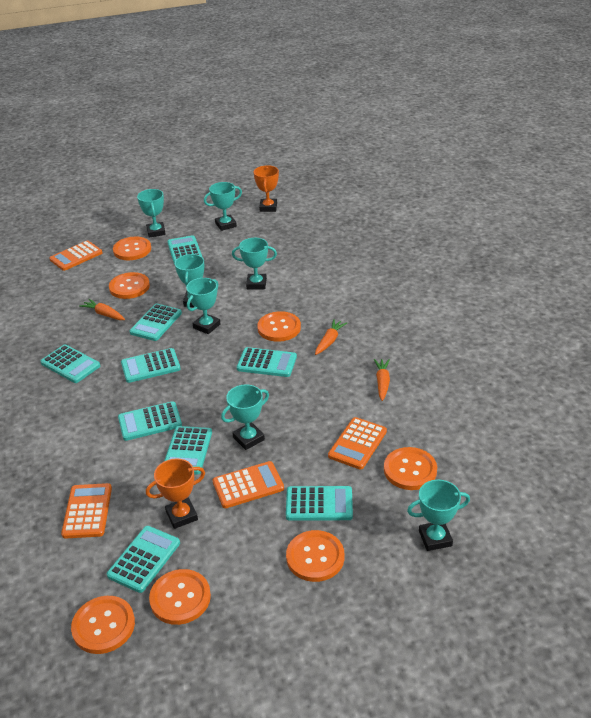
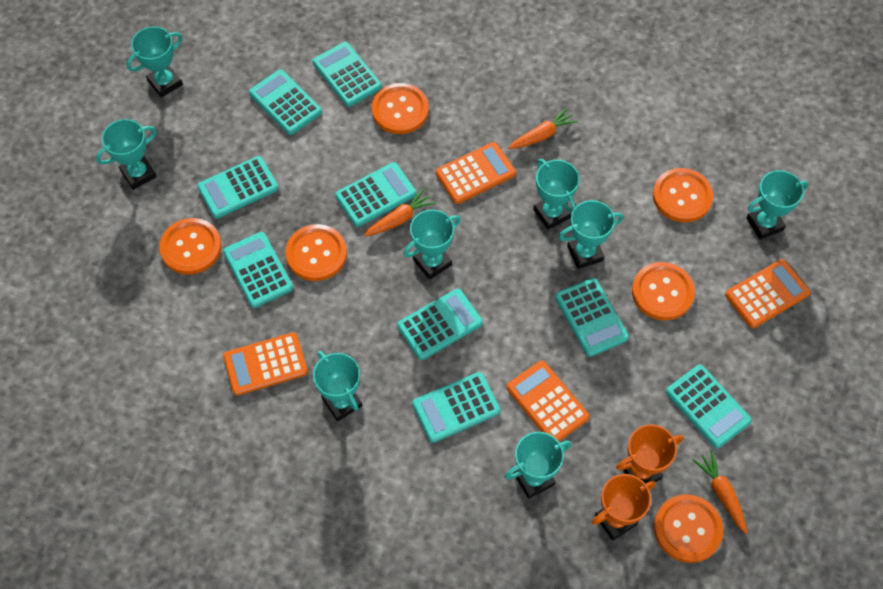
orange button: 7 -> 6
turquoise trophy: 7 -> 8

